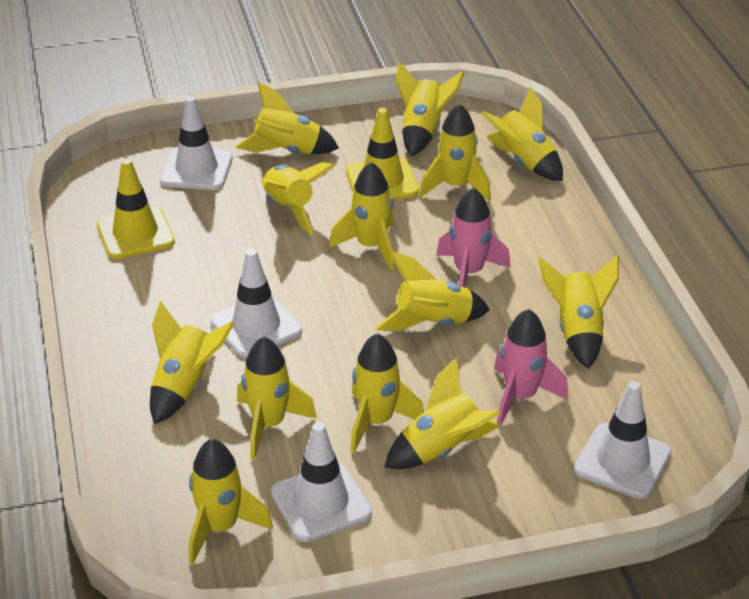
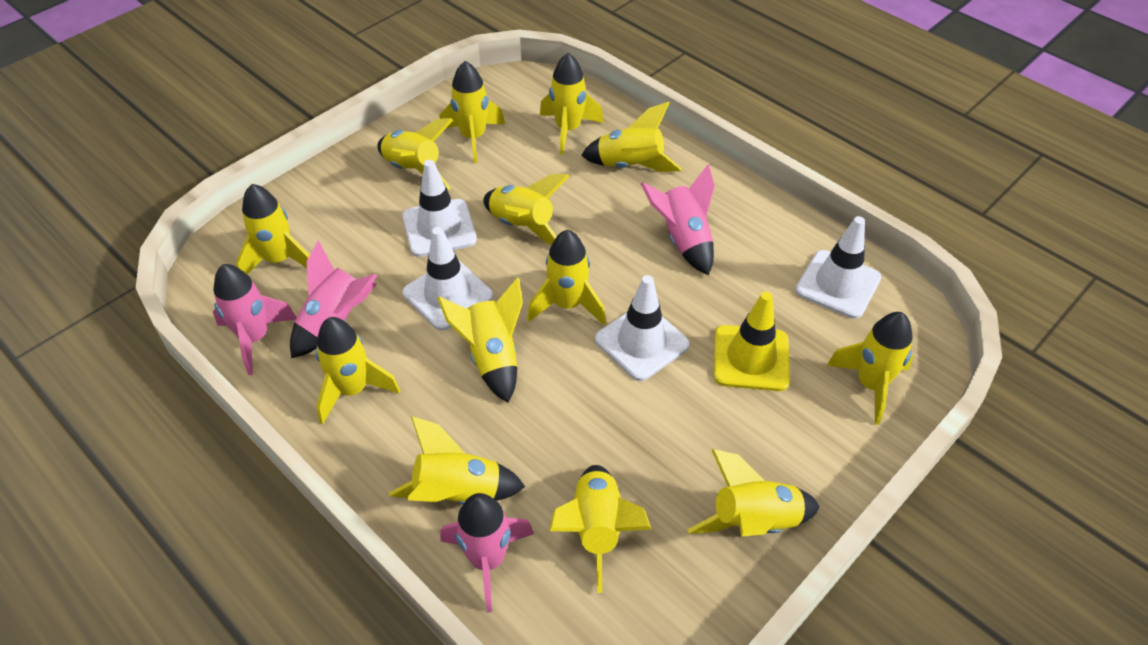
pink rocket: 2 -> 4
yellow traffic cone: 2 -> 1

